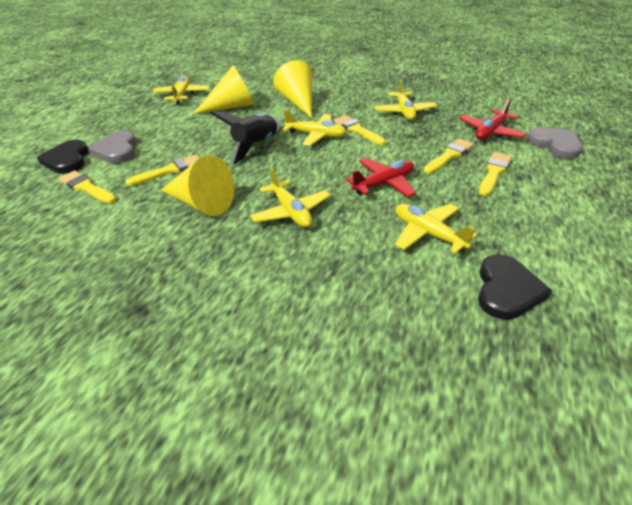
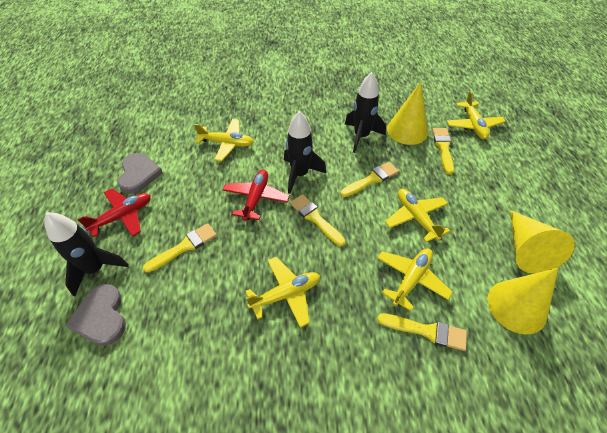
black heart: 2 -> 0
black rocket: 1 -> 3

